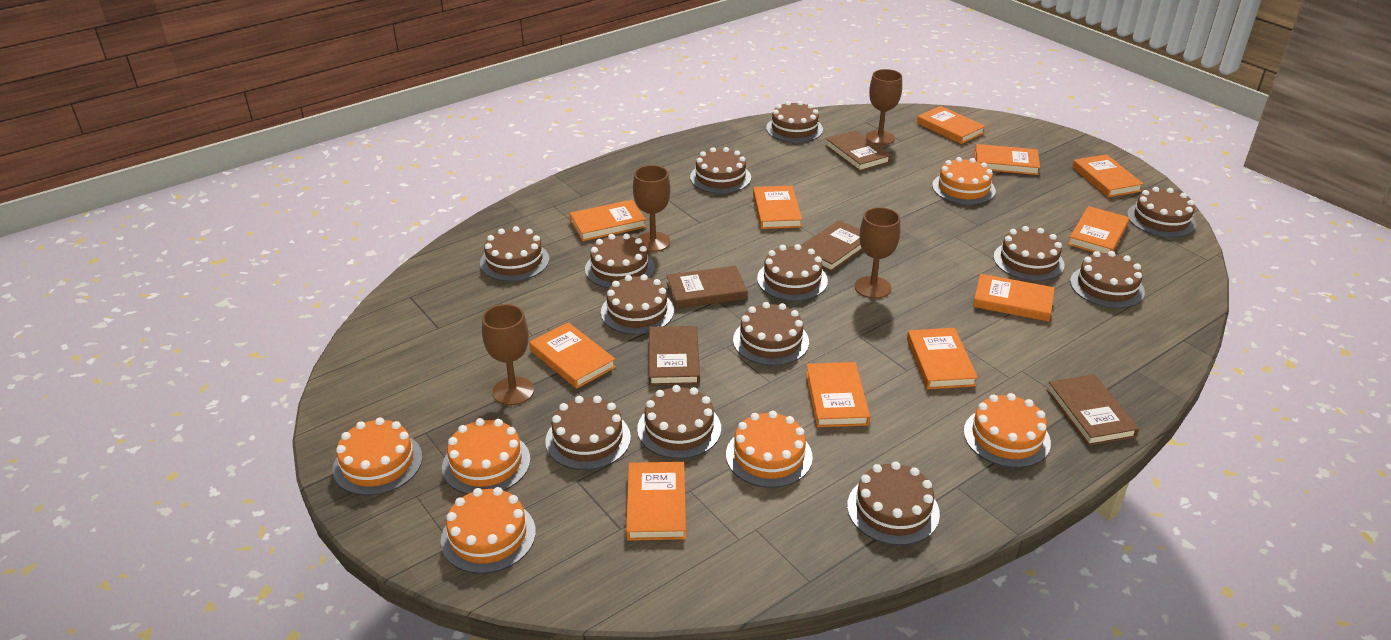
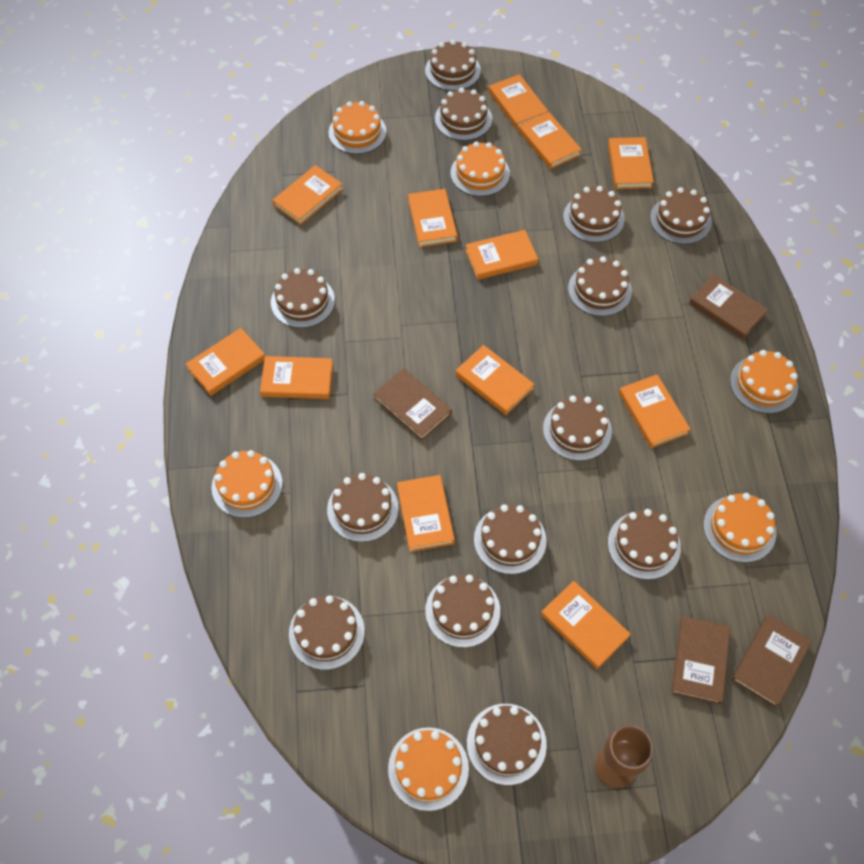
brown book: 5 -> 4
brown goblet: 4 -> 1
orange book: 11 -> 12

